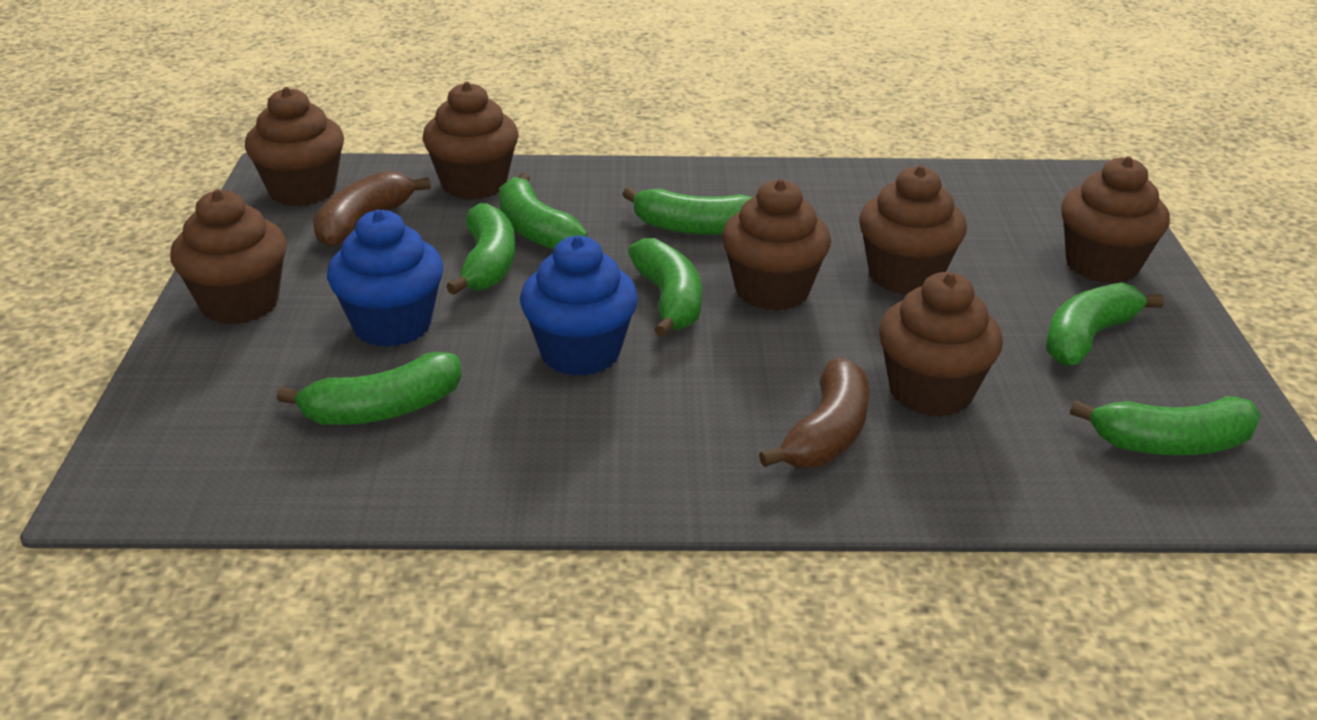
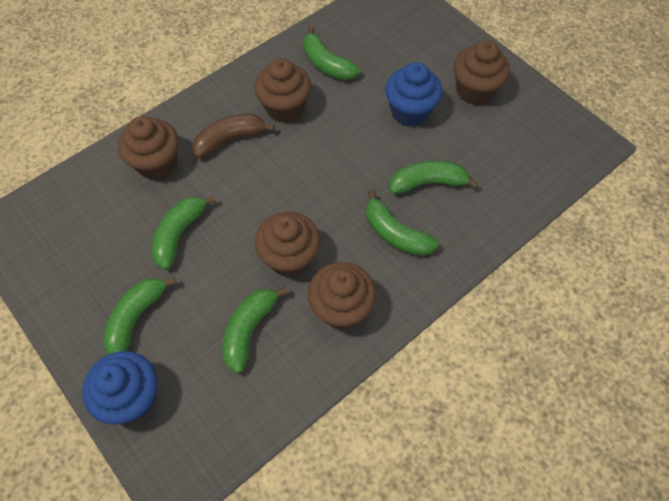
brown banana: 2 -> 1
brown cupcake: 7 -> 5
green banana: 7 -> 6

